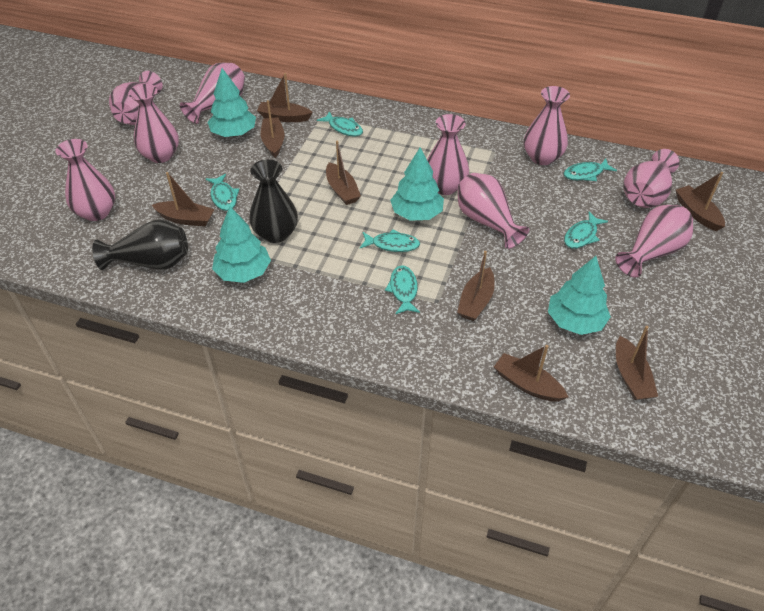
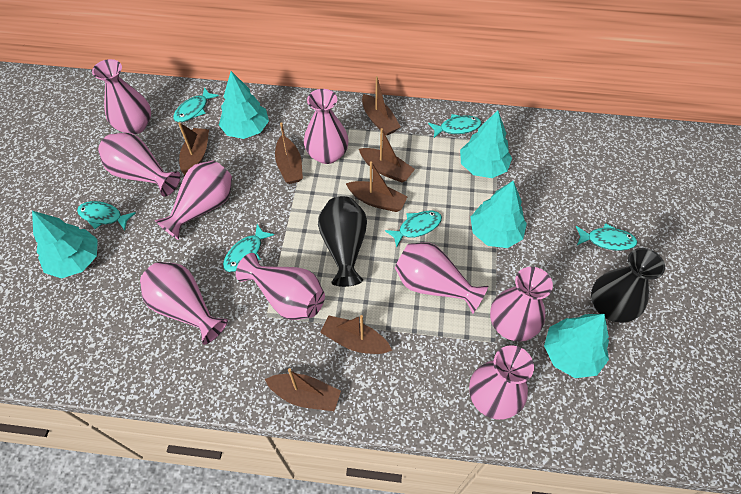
brown boat: 8 -> 7
turquoise tree: 4 -> 5

